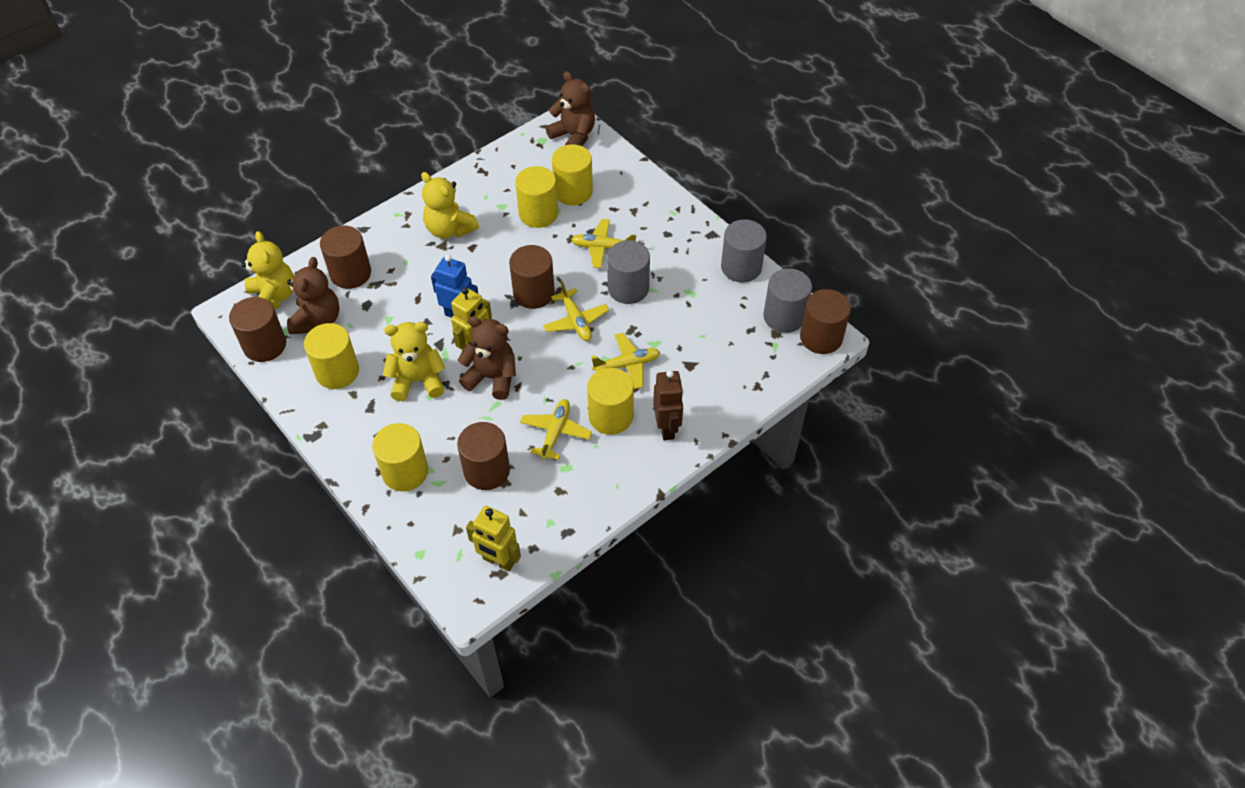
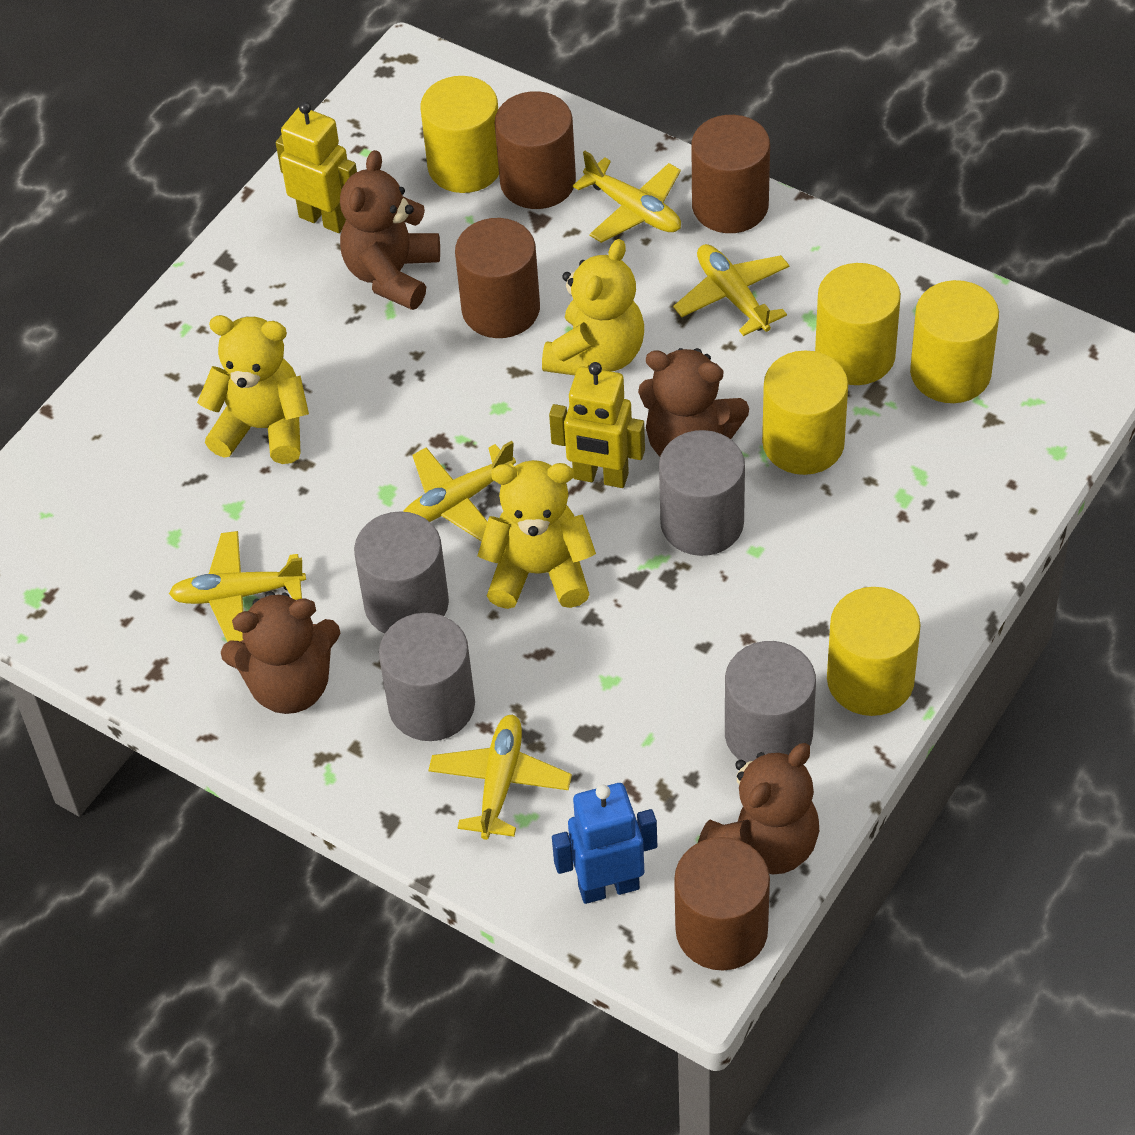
brown cylinder: 5 -> 4
brown robot: 1 -> 0
brown teddy bear: 3 -> 4
grey cylinder: 3 -> 4
yellow plane: 4 -> 5

